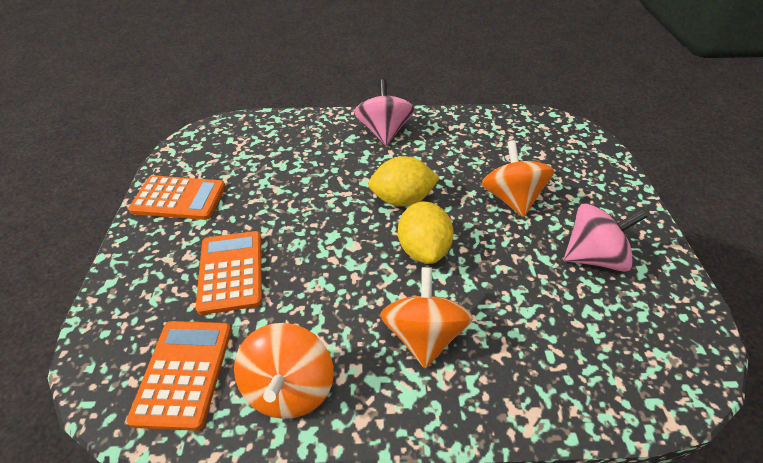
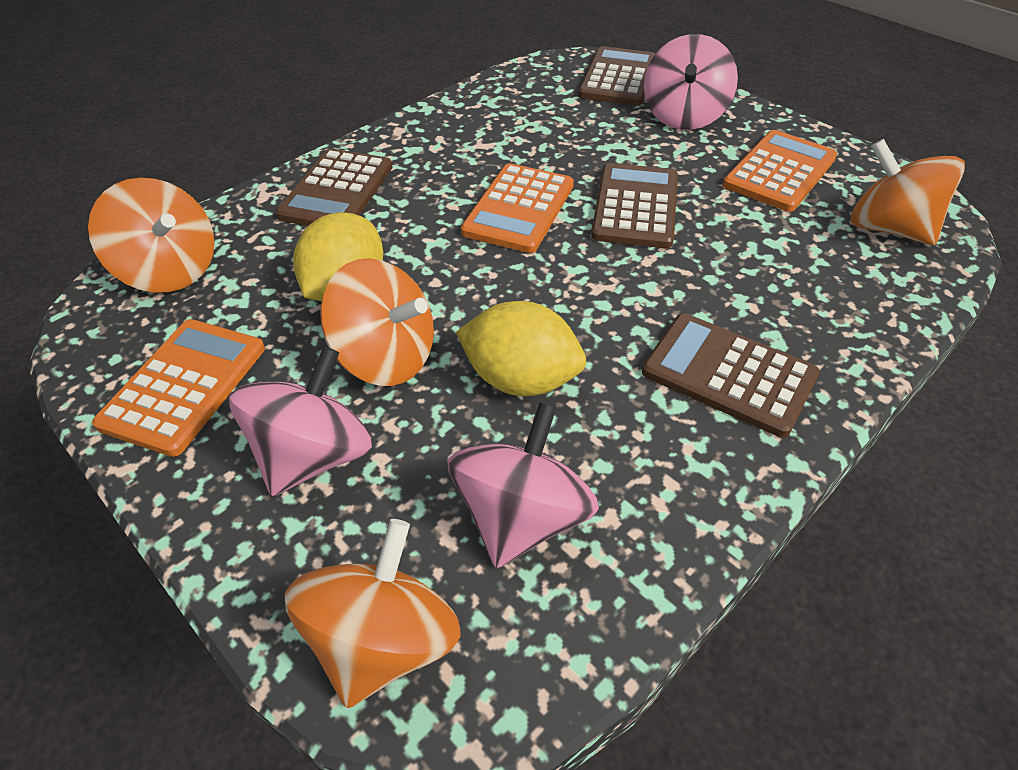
brown calculator: 0 -> 4
orange spinning top: 3 -> 4
pink spinning top: 2 -> 3

